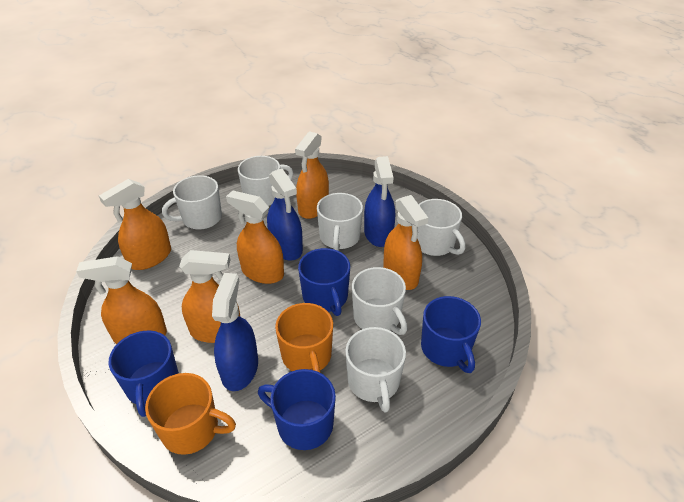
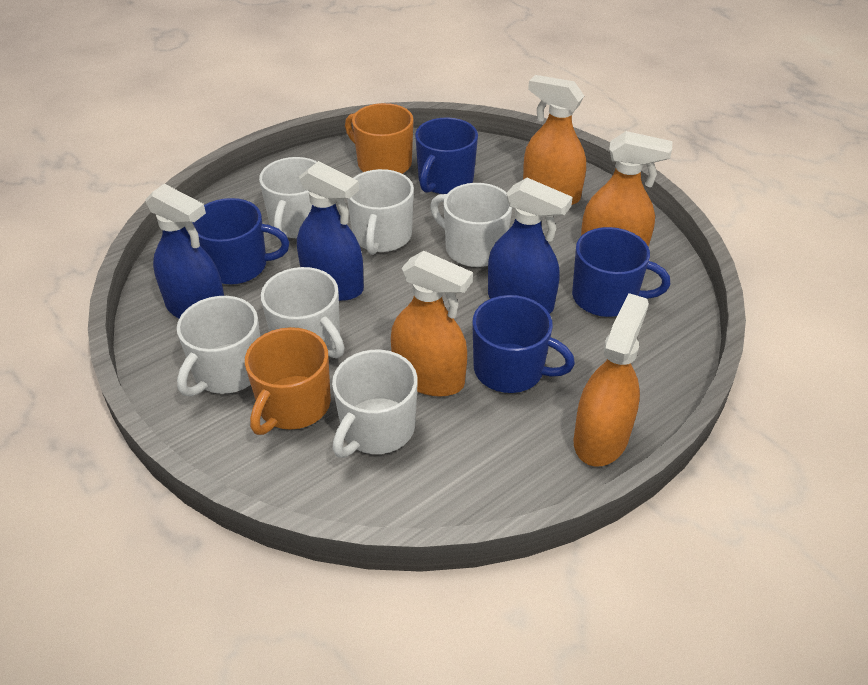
orange spray bottle: 6 -> 4

